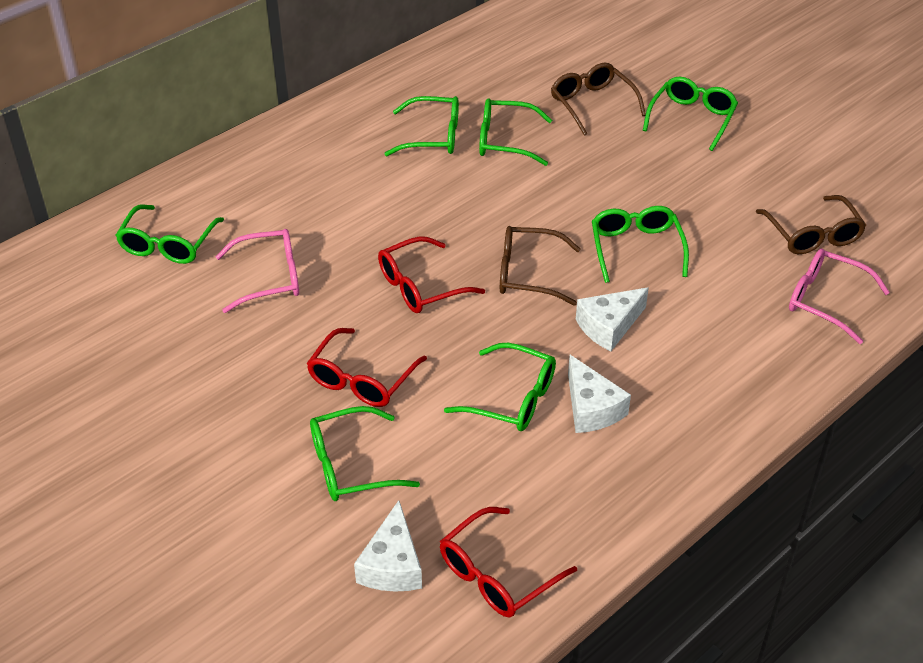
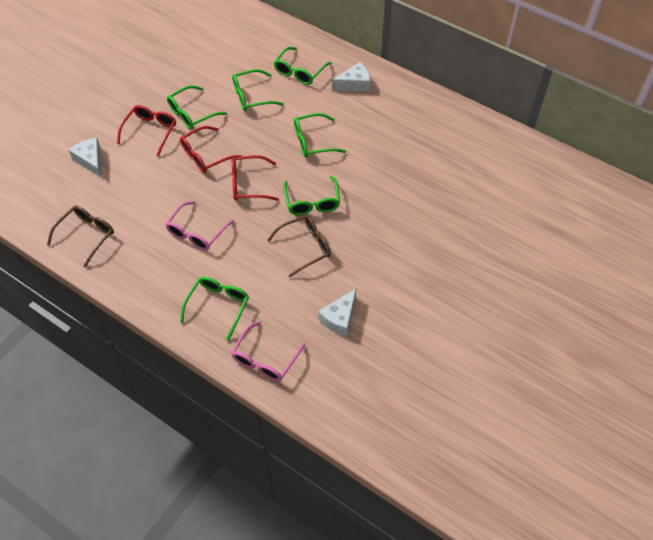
brown glasses: 3 -> 2
green glasses: 7 -> 6

